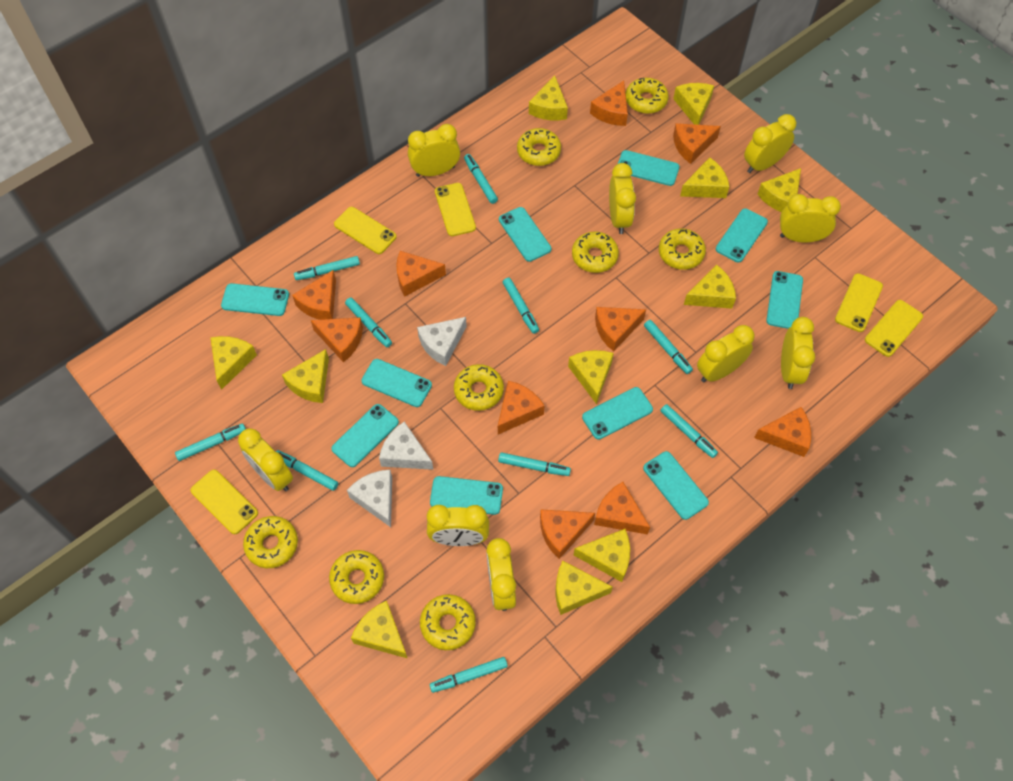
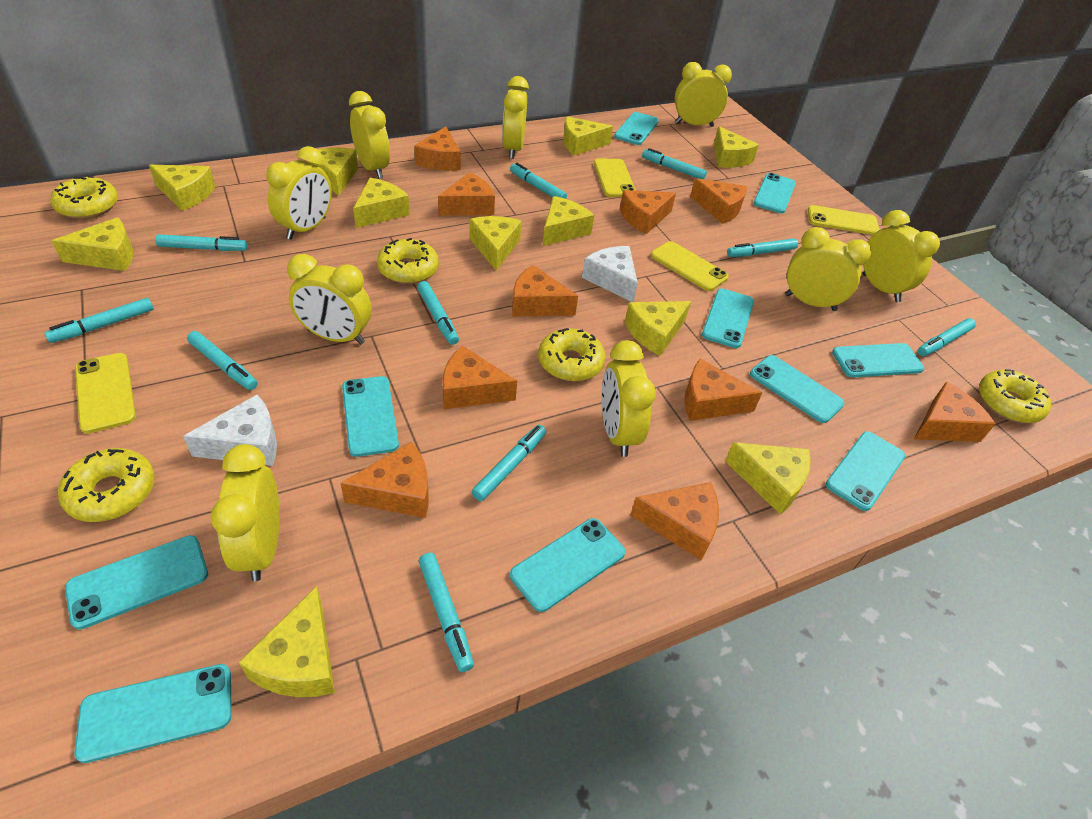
white cheese: 3 -> 2
yellow donut: 8 -> 5
yellow phone: 5 -> 4

